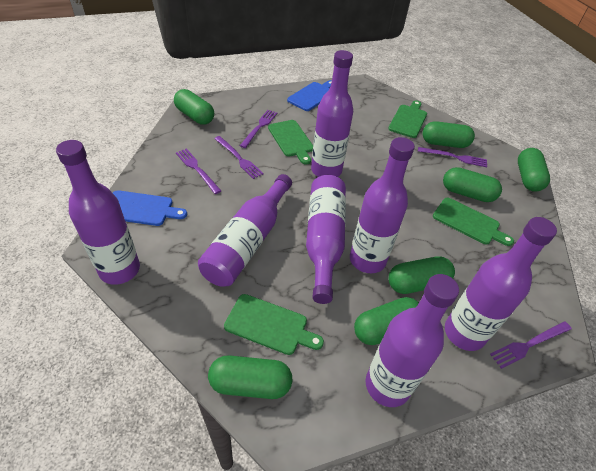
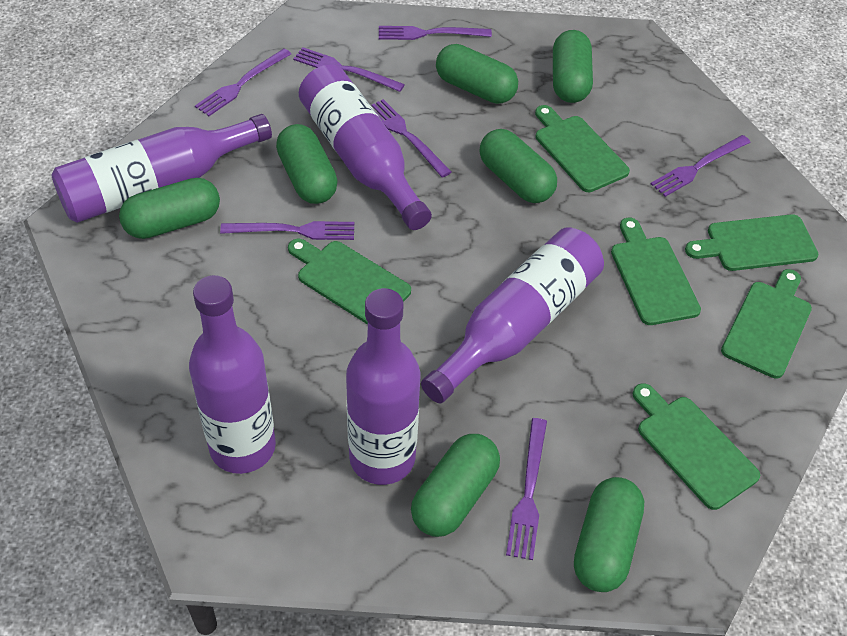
blue cutting board: 2 -> 0
green cutting board: 4 -> 6
purple bottle: 7 -> 5
purple fork: 5 -> 7

